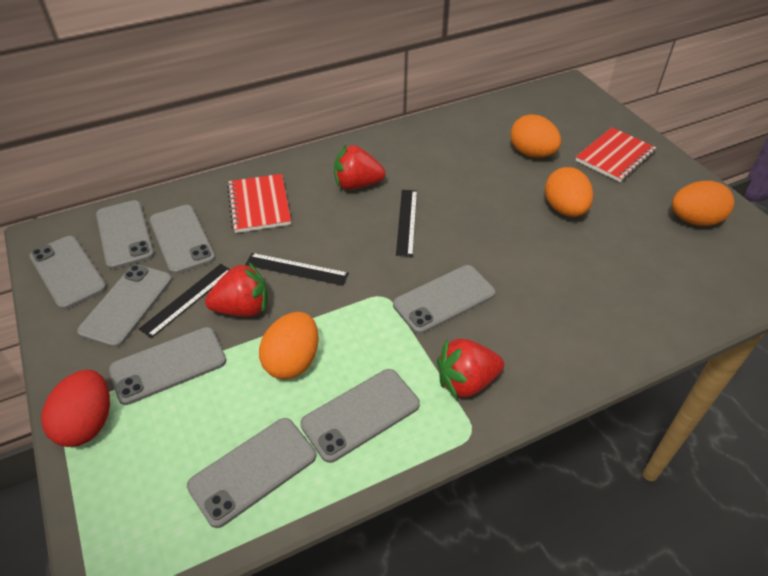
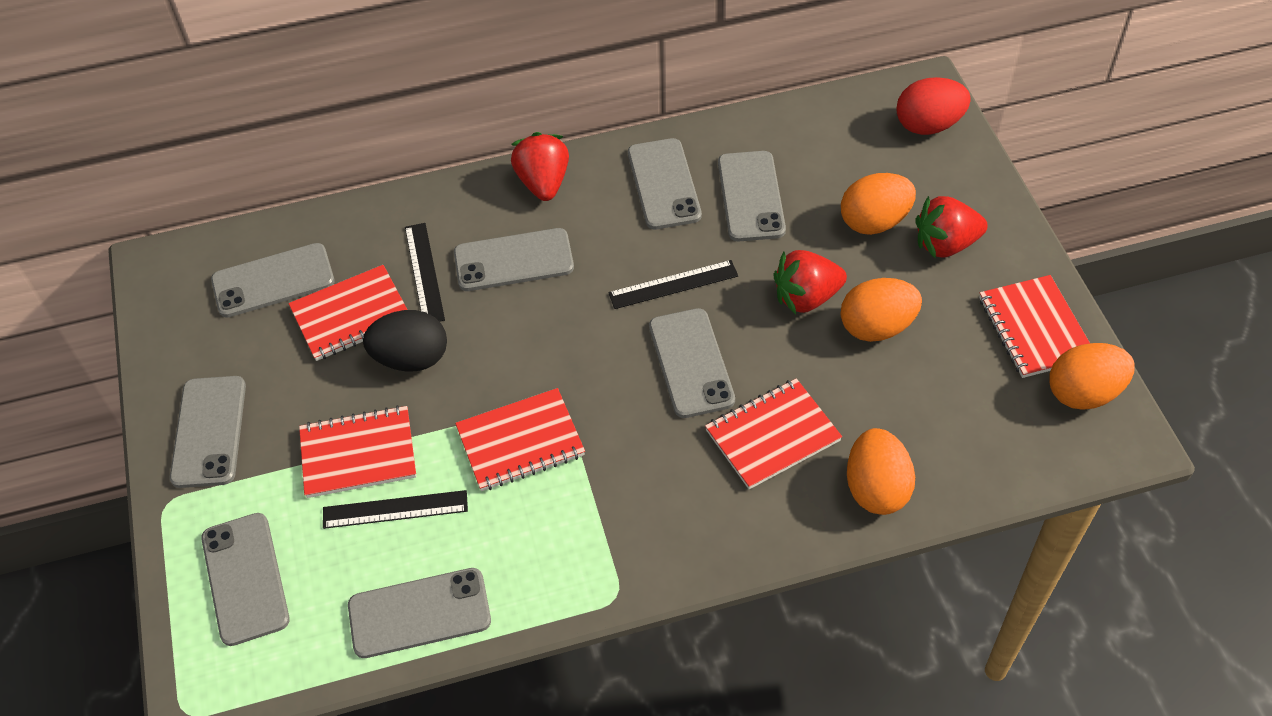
black egg: 0 -> 1
red notebook: 2 -> 5

